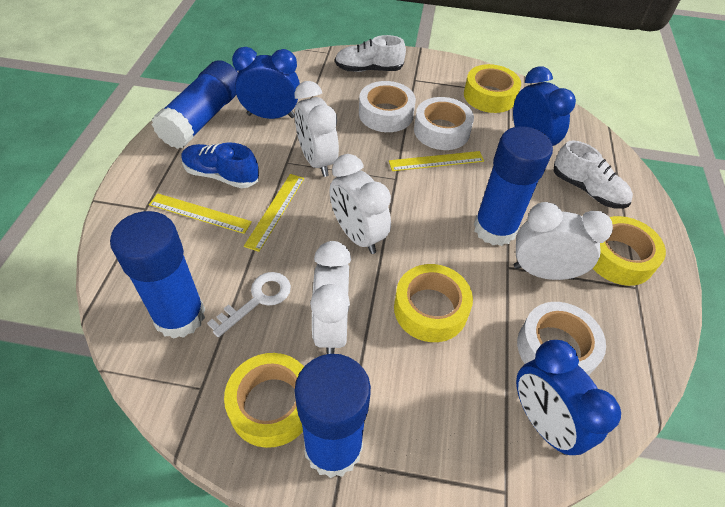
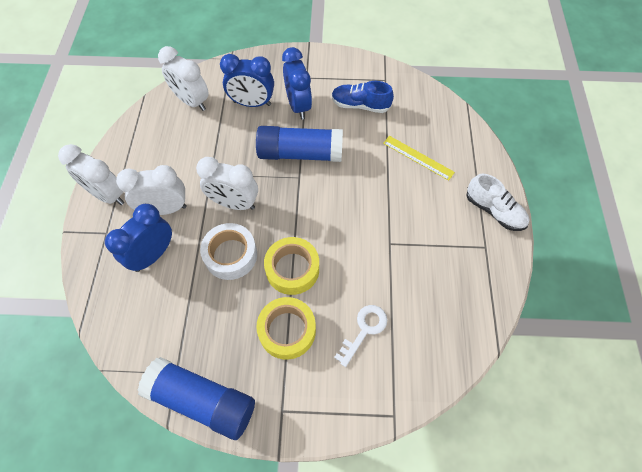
blue glue stick: 4 -> 2
white shoe: 2 -> 1
white tape: 3 -> 1
yellow ruler: 3 -> 1
yellow tape: 4 -> 2

